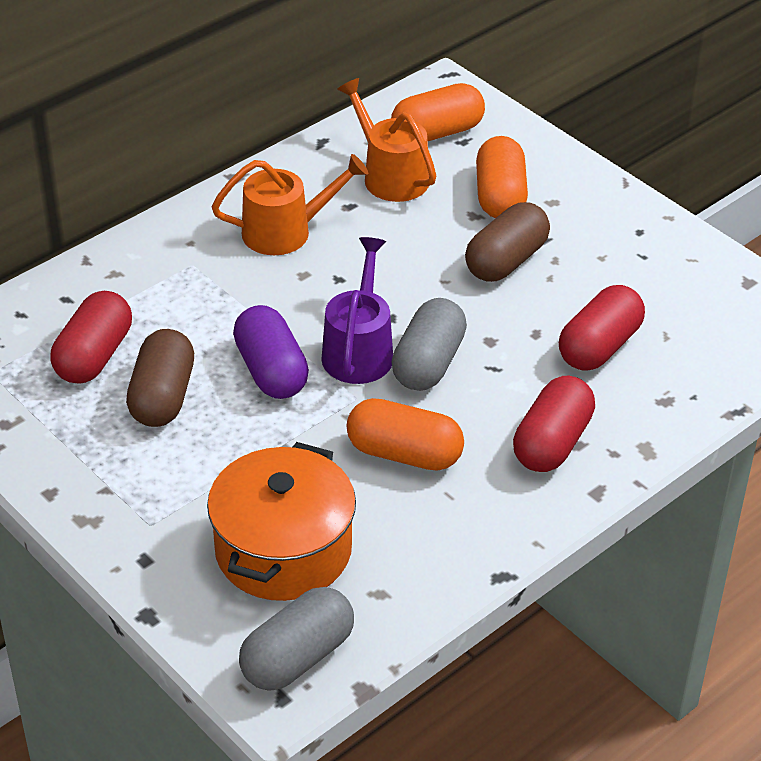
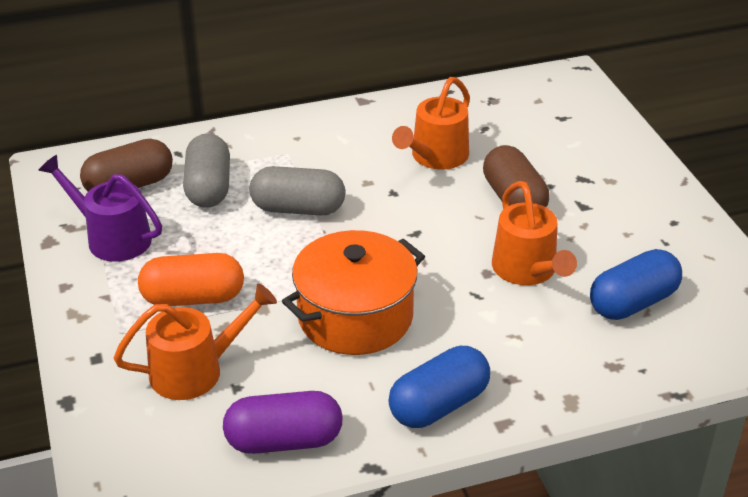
blue capsule: 0 -> 2
orange capsule: 3 -> 1
orange watering can: 2 -> 3
red capsule: 3 -> 0

